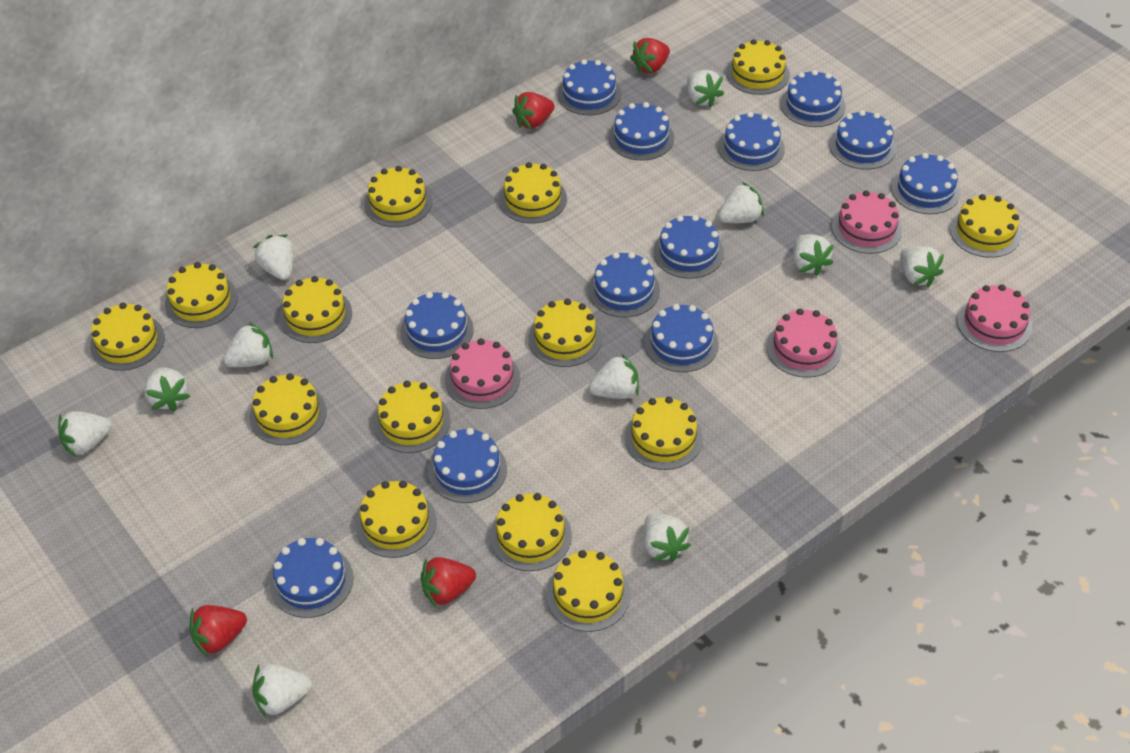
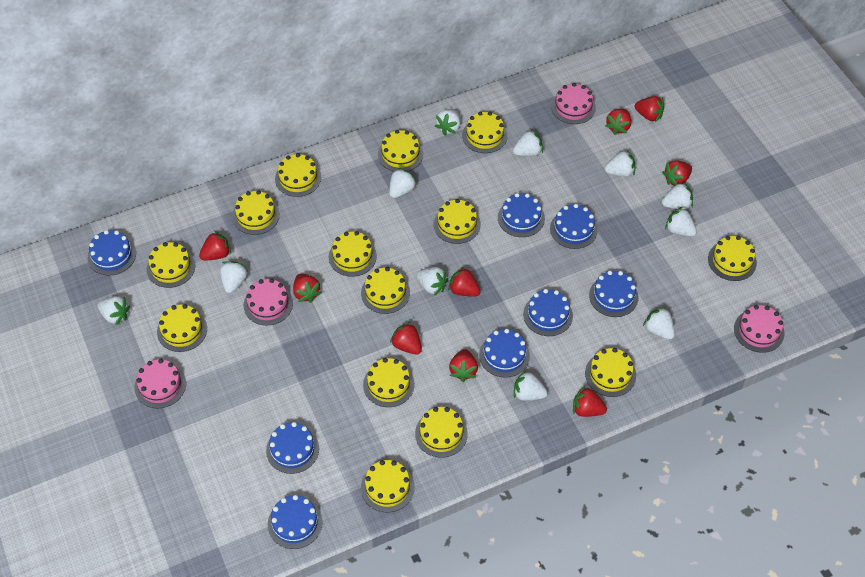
blue cake: 12 -> 8
red strawberry: 4 -> 9

